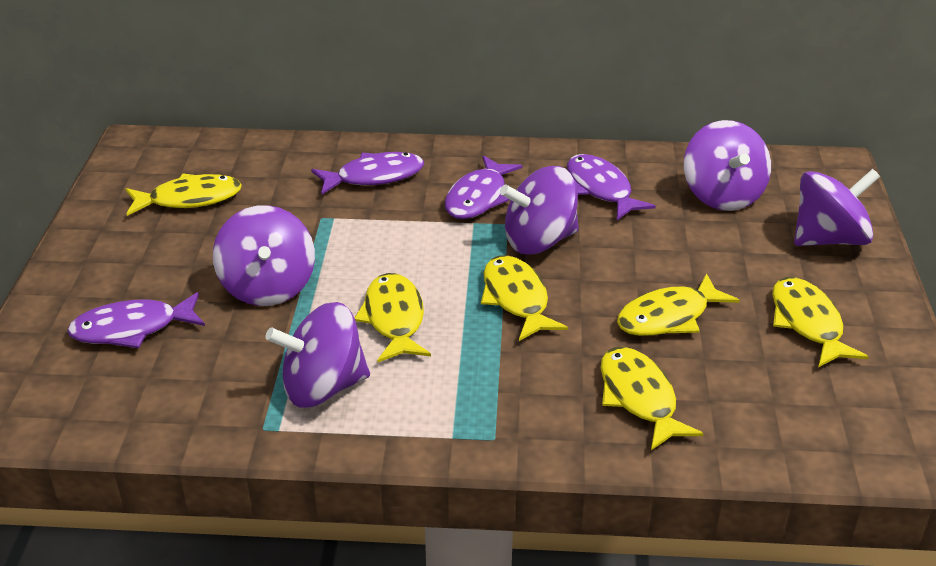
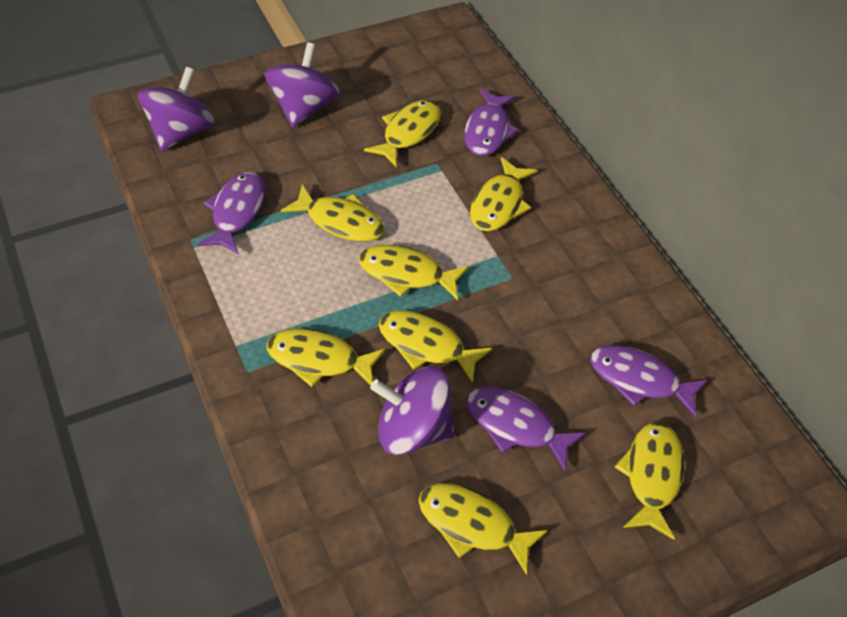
purple spinning top: 5 -> 3
yellow fish: 6 -> 8

